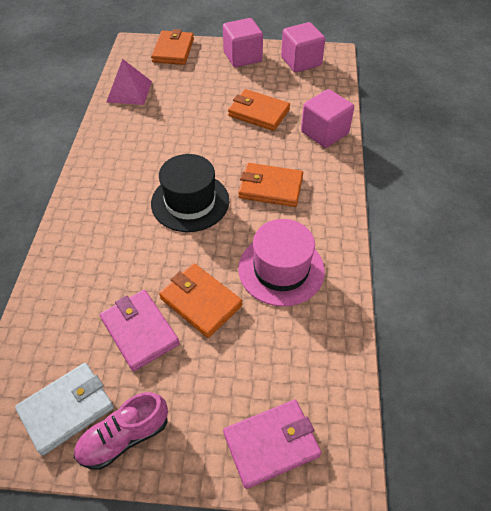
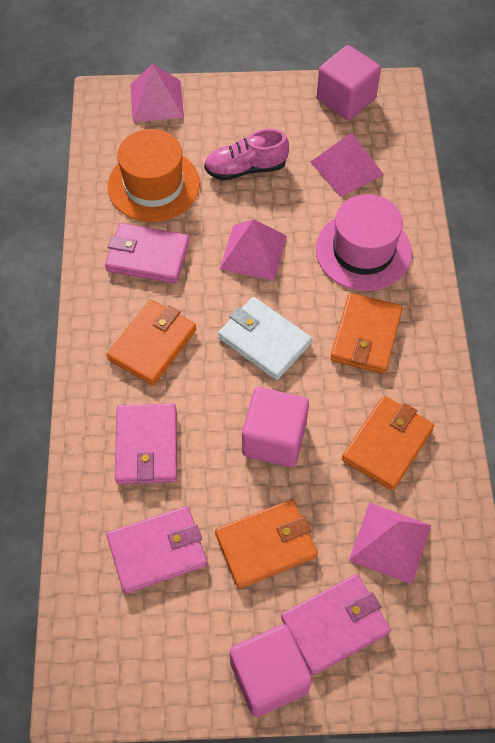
black hat: 1 -> 0
orange hat: 0 -> 1
pink pyramid: 1 -> 4
pink wallet: 2 -> 4

